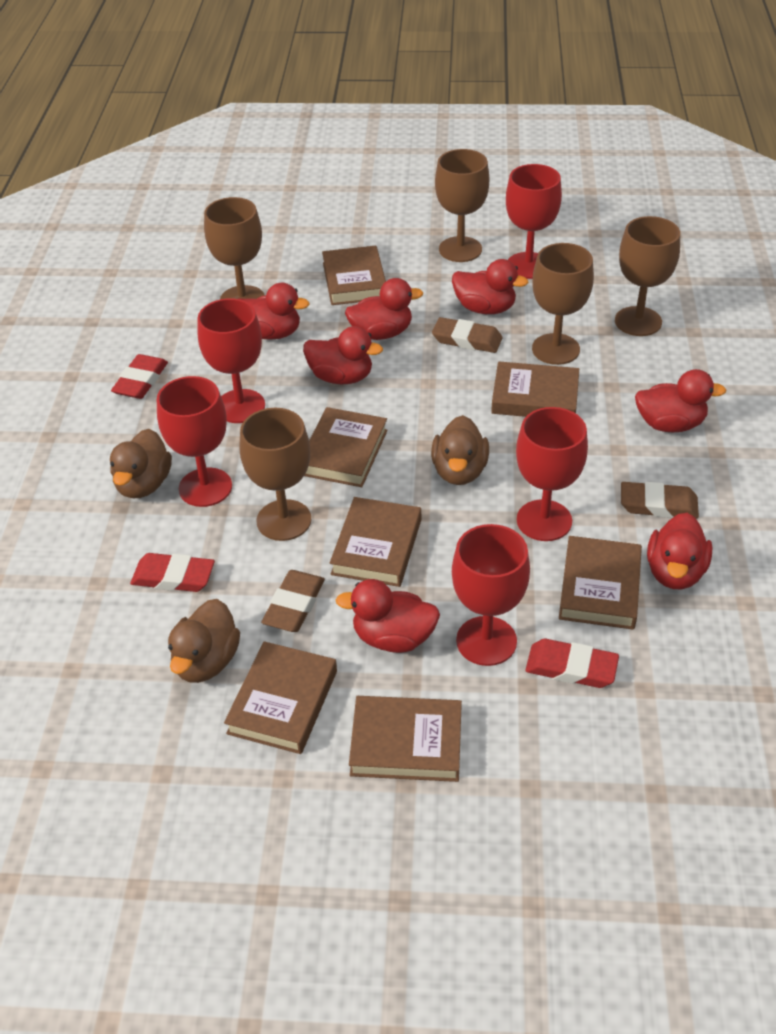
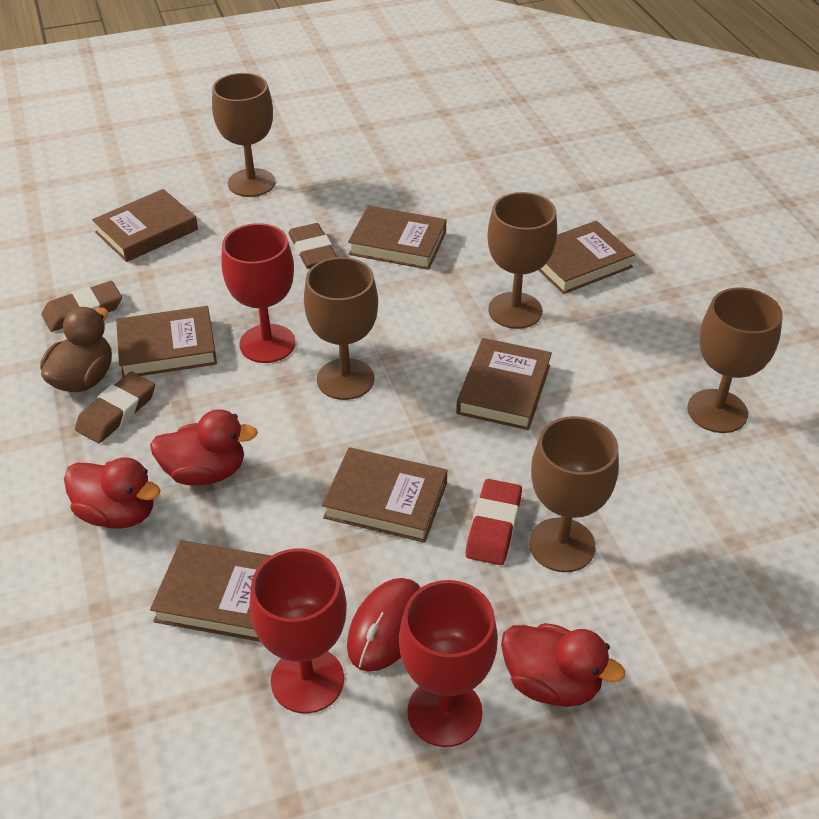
brown duck: 3 -> 1
red duck: 7 -> 3
red eraser: 3 -> 1
red goblet: 5 -> 3
red mouse: 0 -> 1

